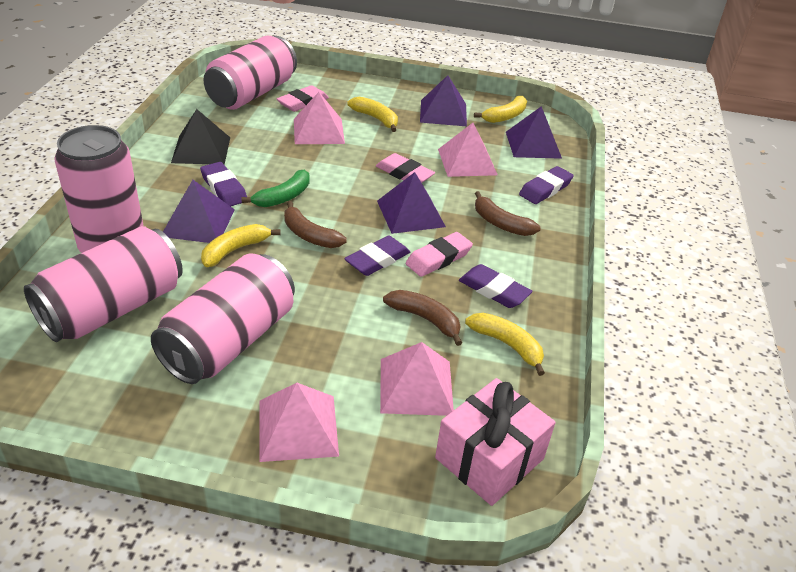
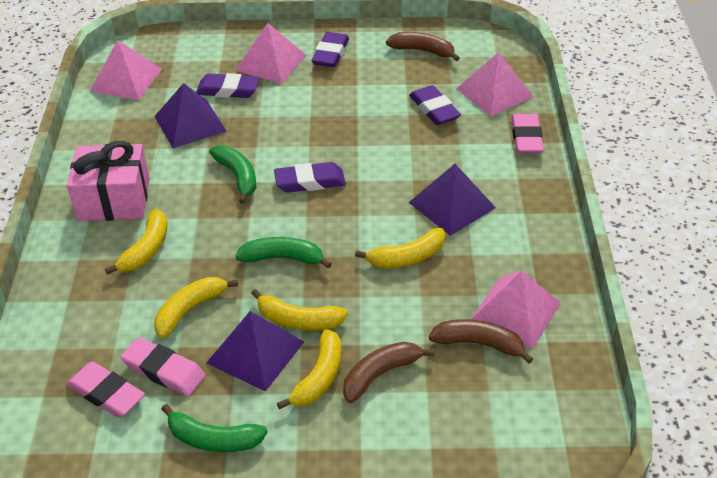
black pyramid: 1 -> 0
green banana: 1 -> 3
pink can: 4 -> 0
purple pyramid: 4 -> 3
yellow banana: 4 -> 5

